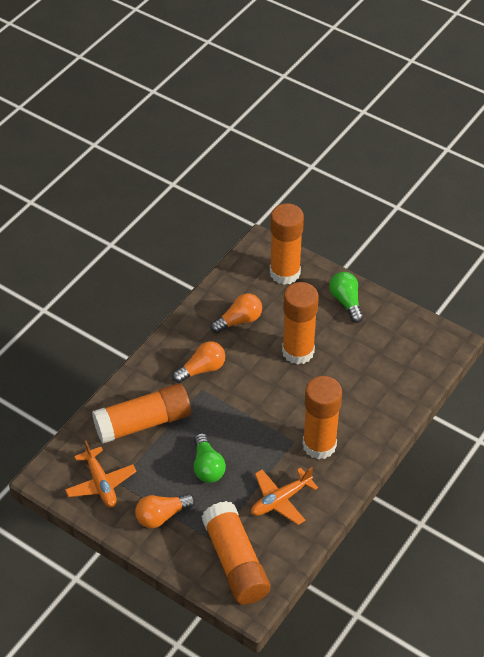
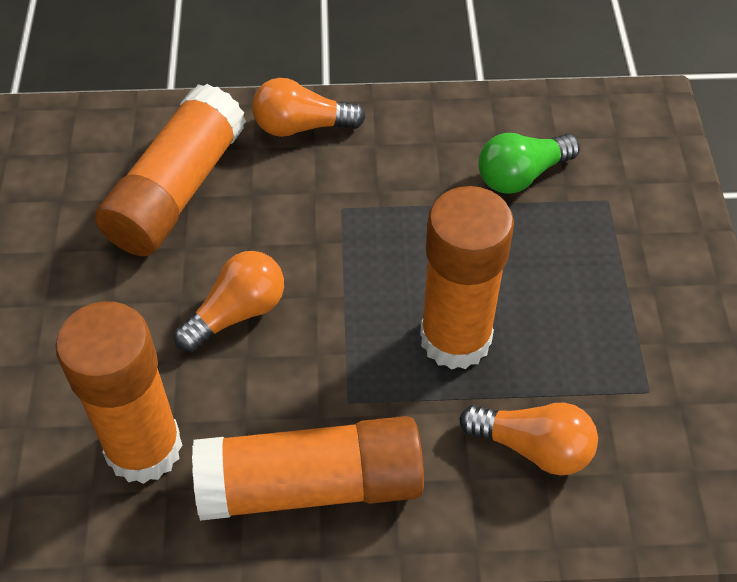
green light bulb: 2 -> 1
orange glue stick: 5 -> 4
orange plane: 2 -> 0

